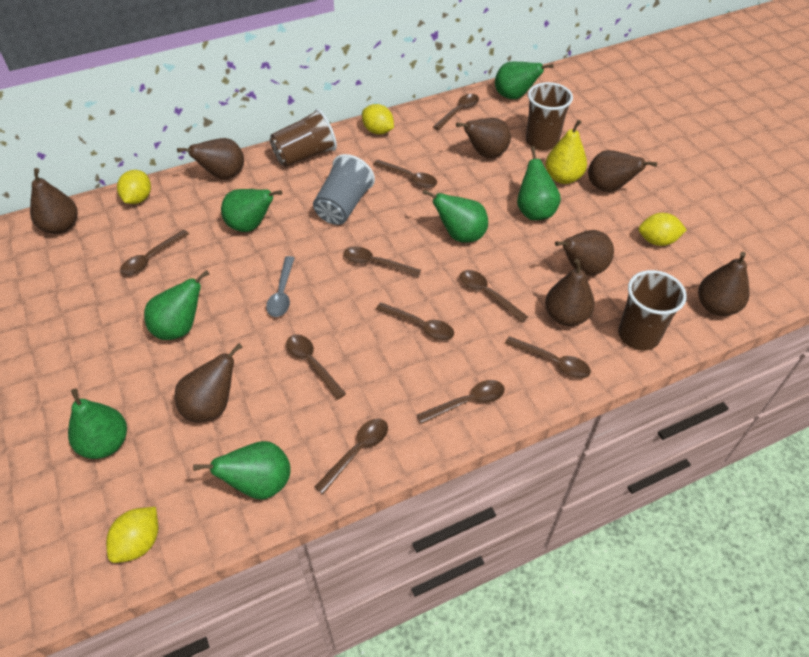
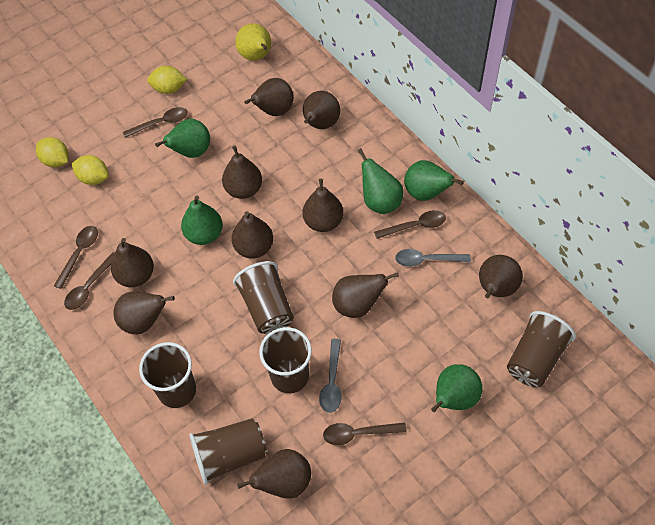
brown cup: 3 -> 5
brown pear: 8 -> 10
brown spoon: 10 -> 5
green pear: 7 -> 5
grey cup: 1 -> 0
grey spoon: 1 -> 2
yellow lemon: 4 -> 3

